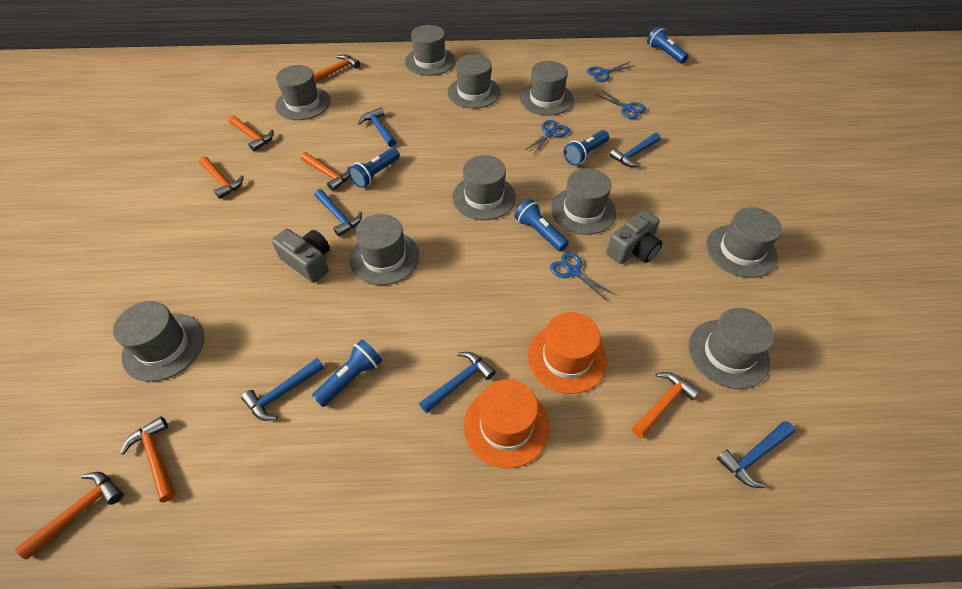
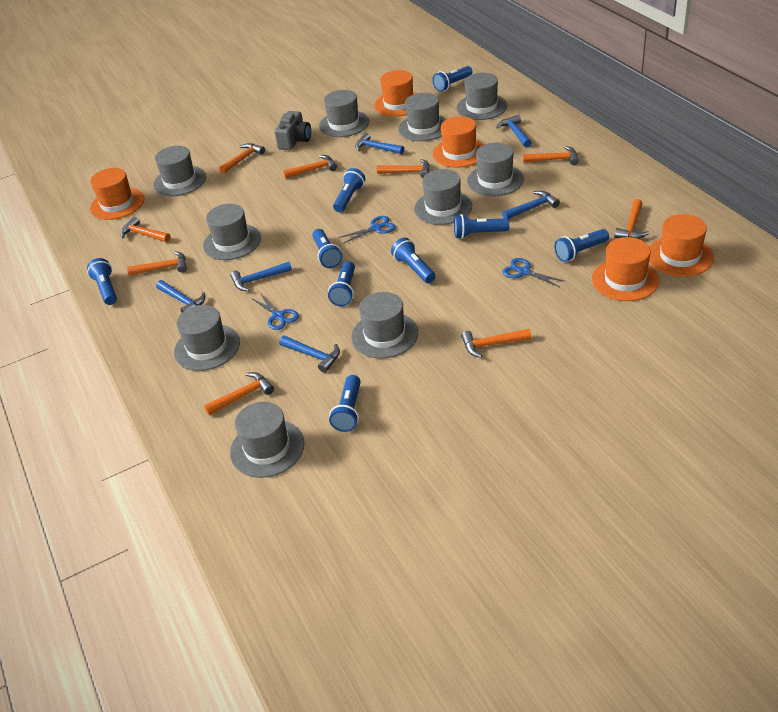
blue flashlight: 5 -> 9
blue scissors: 4 -> 3
grey camera: 2 -> 1
orange hammer: 7 -> 9
orange hat: 2 -> 5

